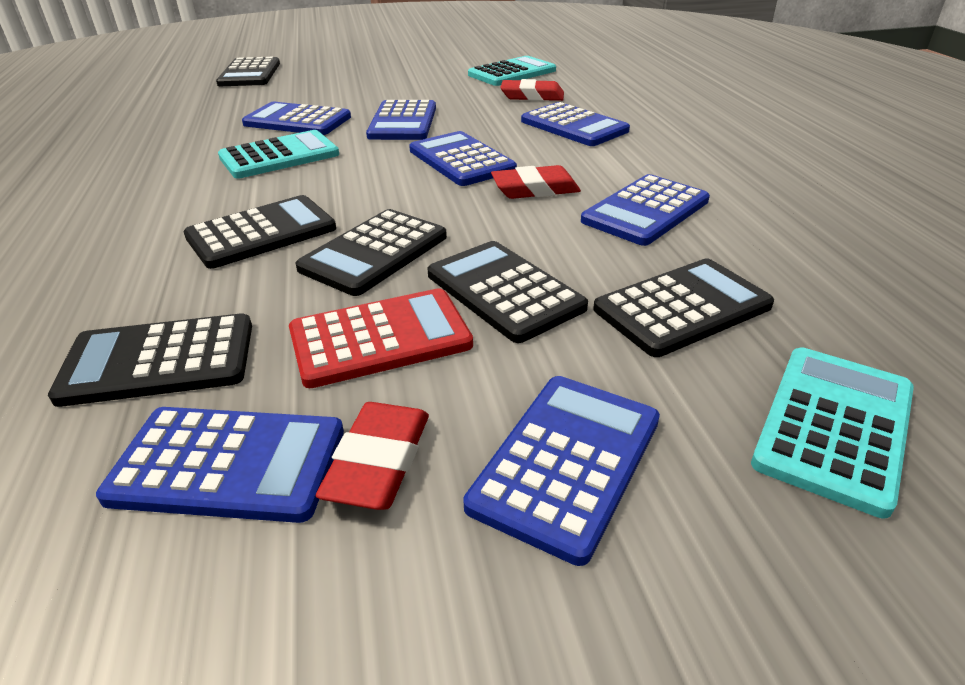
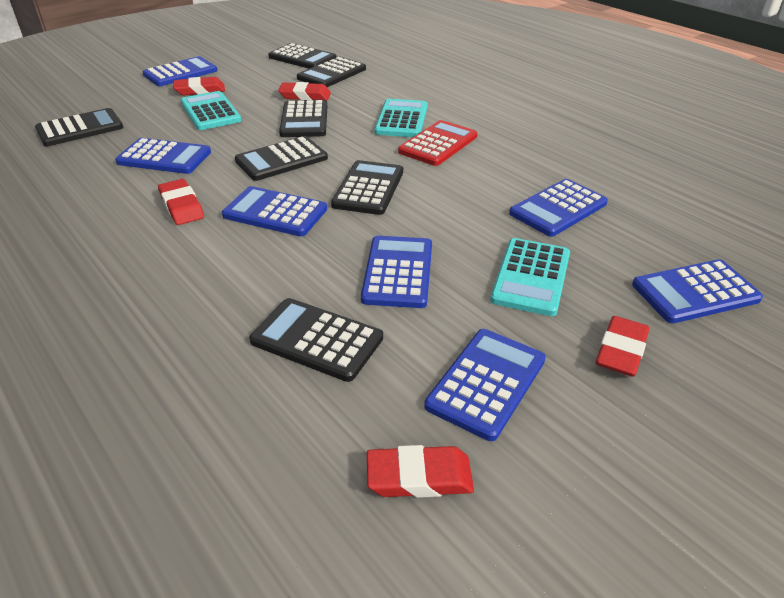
black calculator: 6 -> 7
red eraser: 3 -> 5

